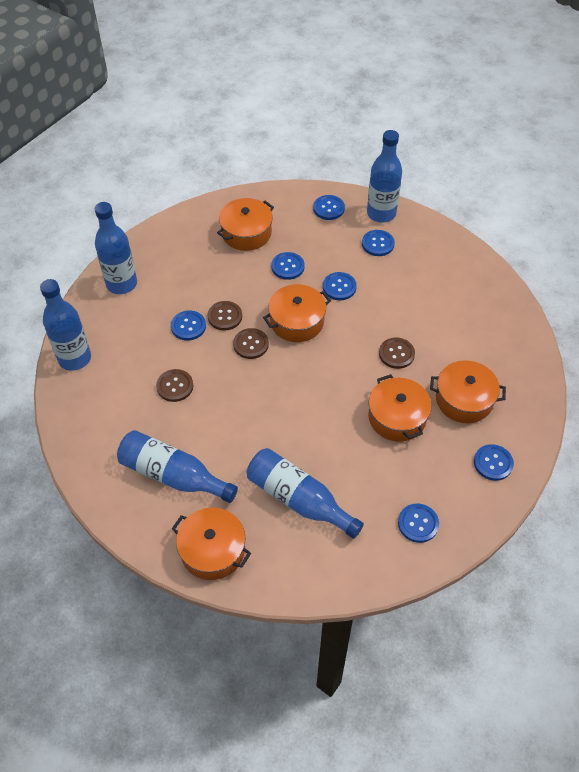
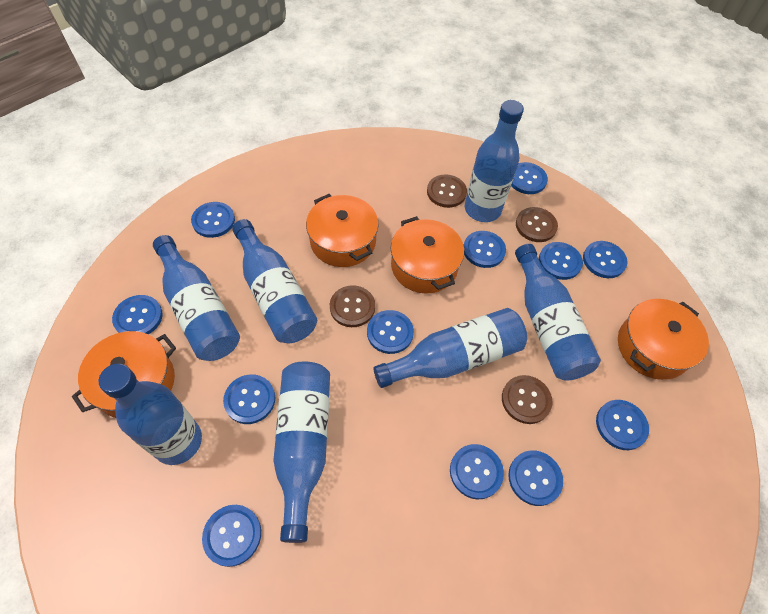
blue bottle: 5 -> 7
blue button: 7 -> 12
orange pot: 5 -> 4

